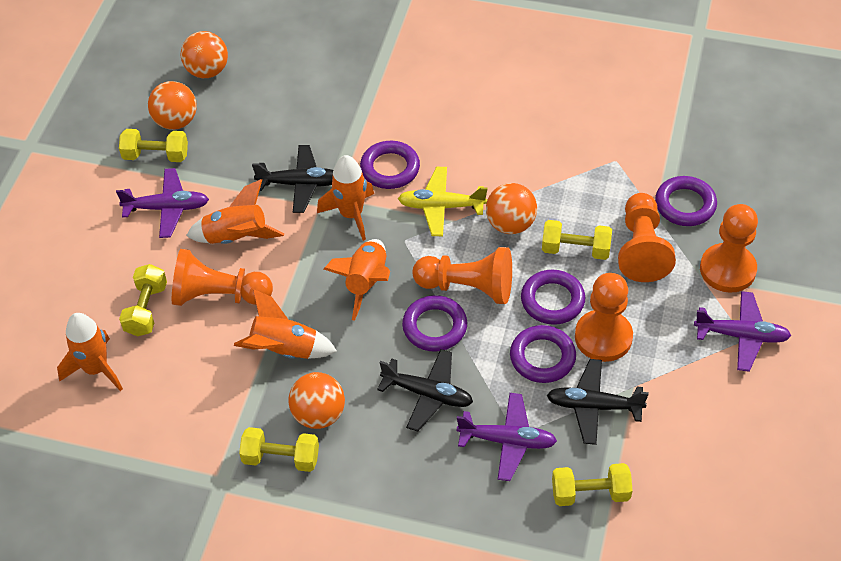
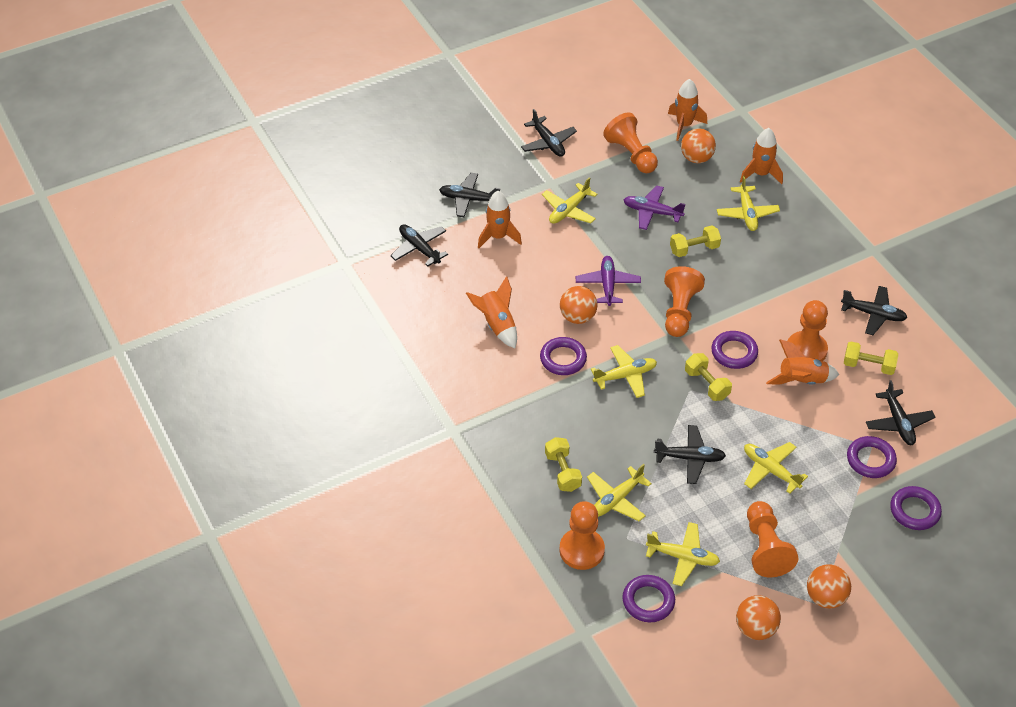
black plane: 3 -> 6
purple plane: 3 -> 2
yellow dumbbell: 5 -> 4
yellow plane: 1 -> 6

